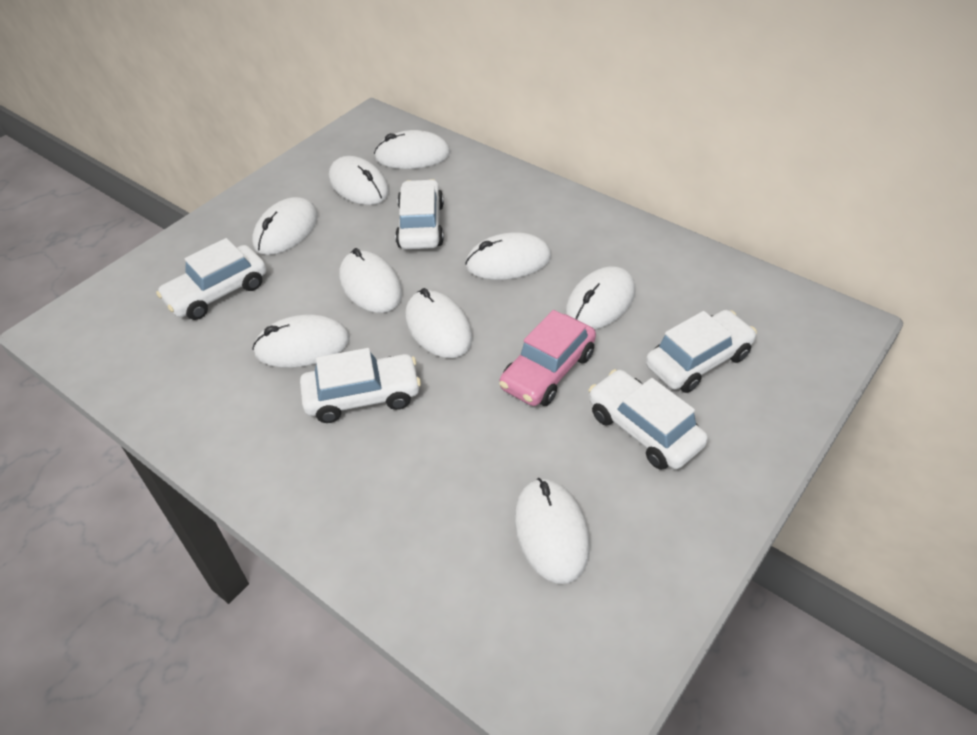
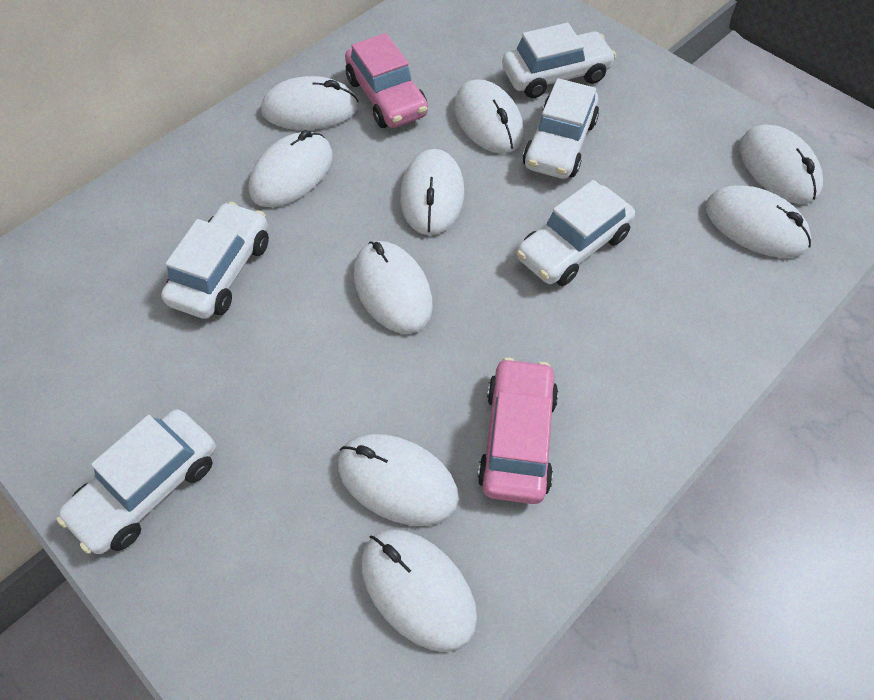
pink car: 1 -> 2

